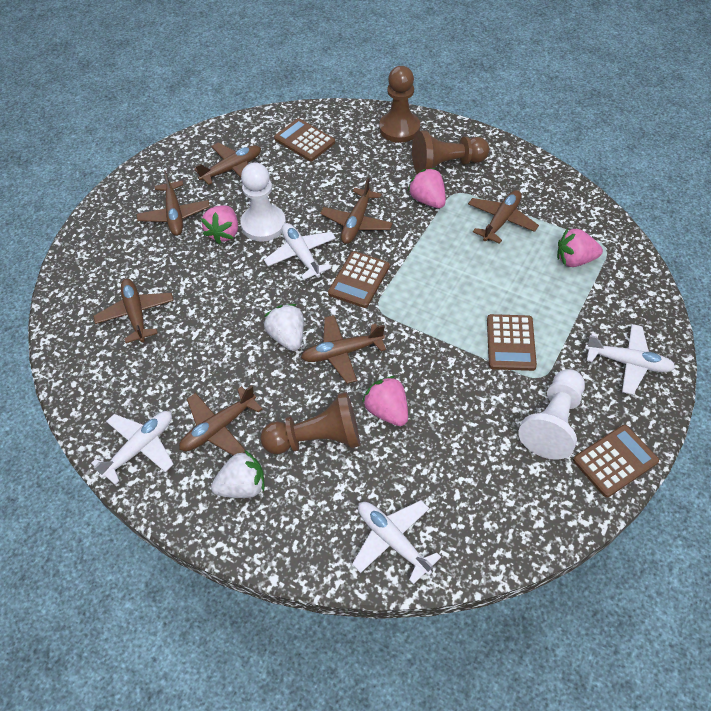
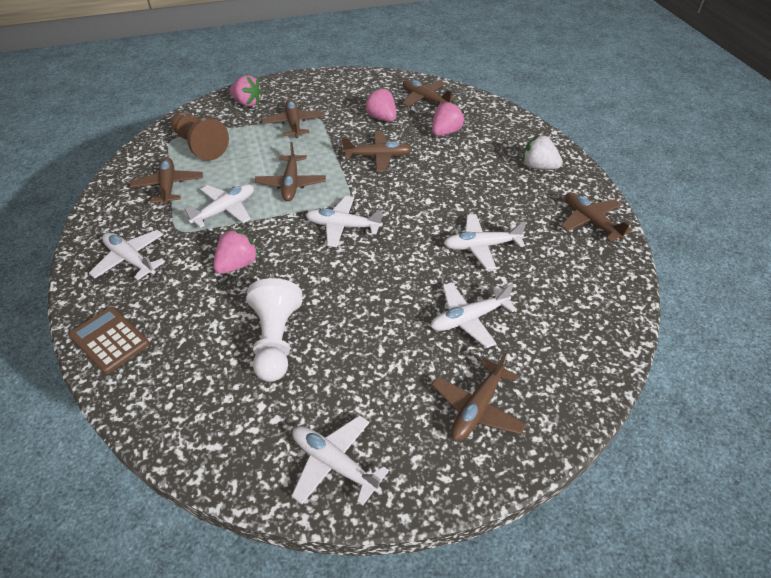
brown calculator: 4 -> 1
brown pawn: 3 -> 1
white pawn: 2 -> 1
white plane: 4 -> 6
white strawberry: 2 -> 1

